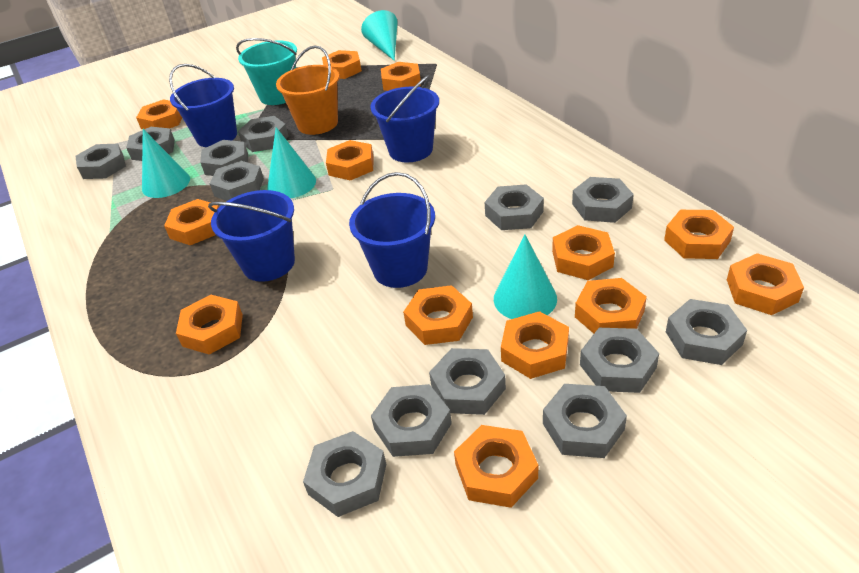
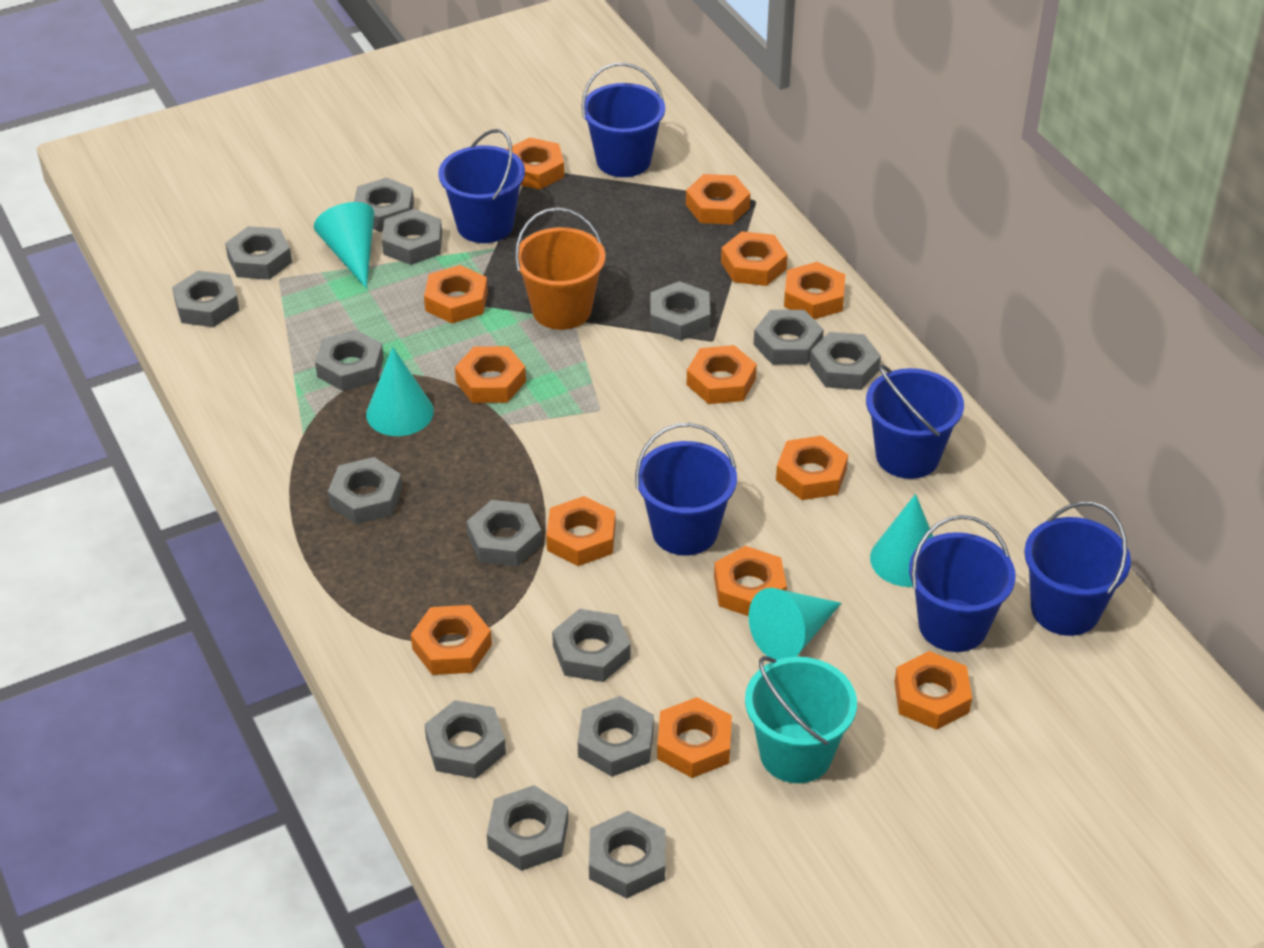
blue bucket: 4 -> 6
grey nut: 13 -> 15

